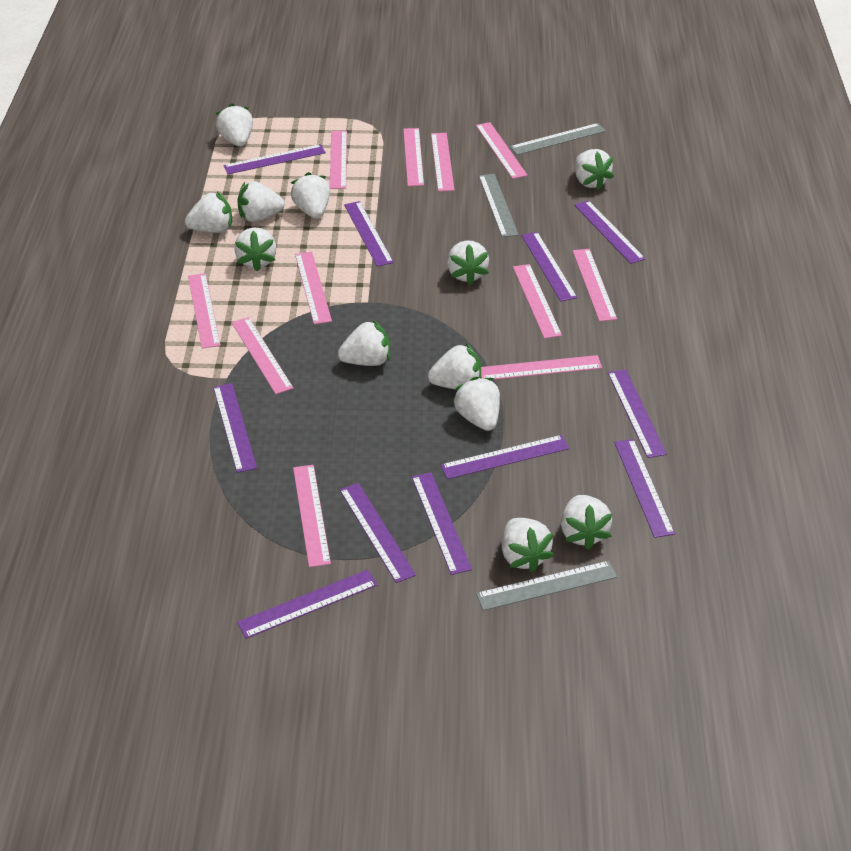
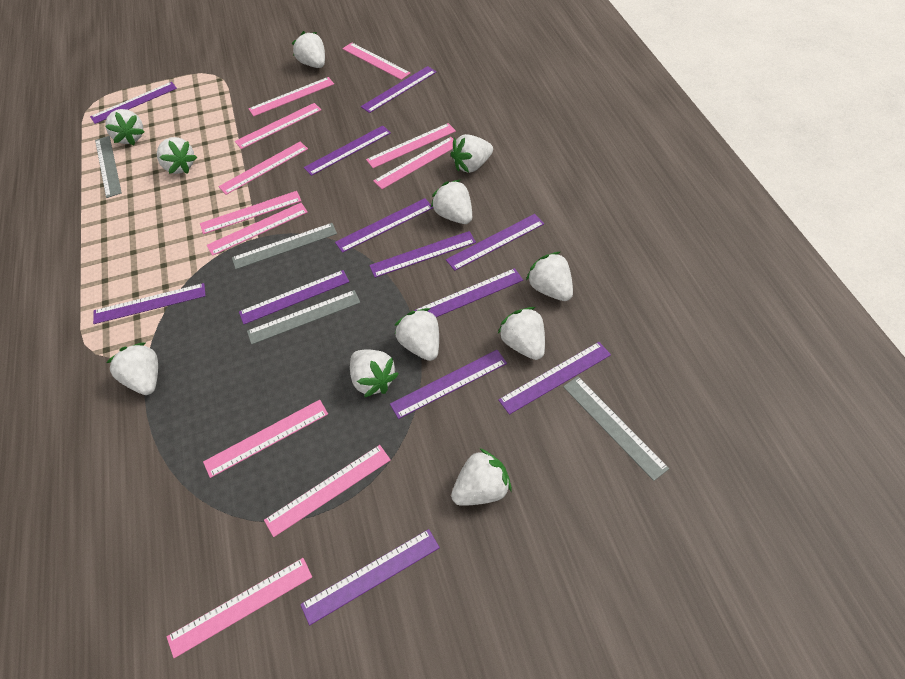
grey ruler: 3 -> 4
purple ruler: 11 -> 12
white strawberry: 12 -> 11

